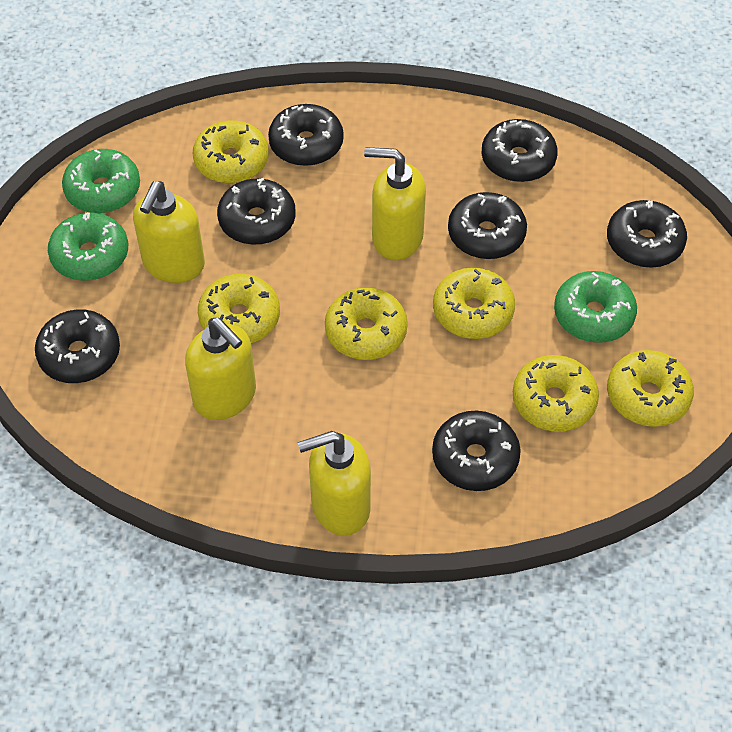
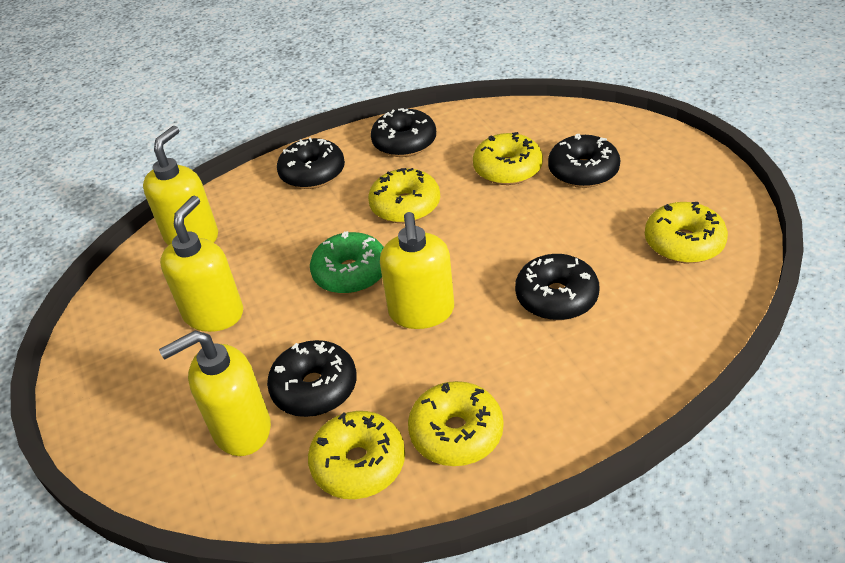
black donut: 7 -> 5
green donut: 3 -> 1
yellow donut: 6 -> 5

